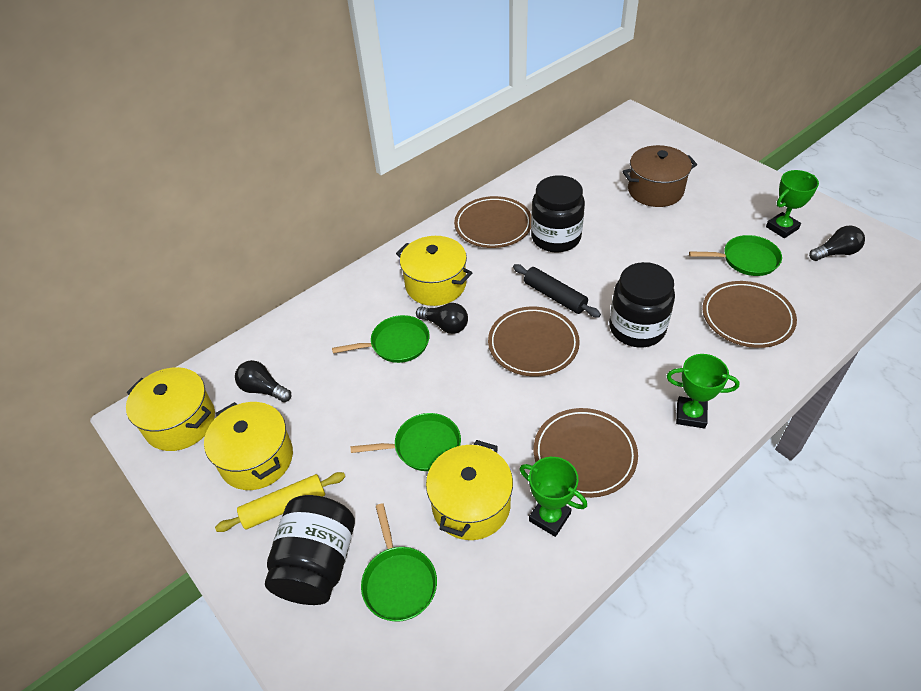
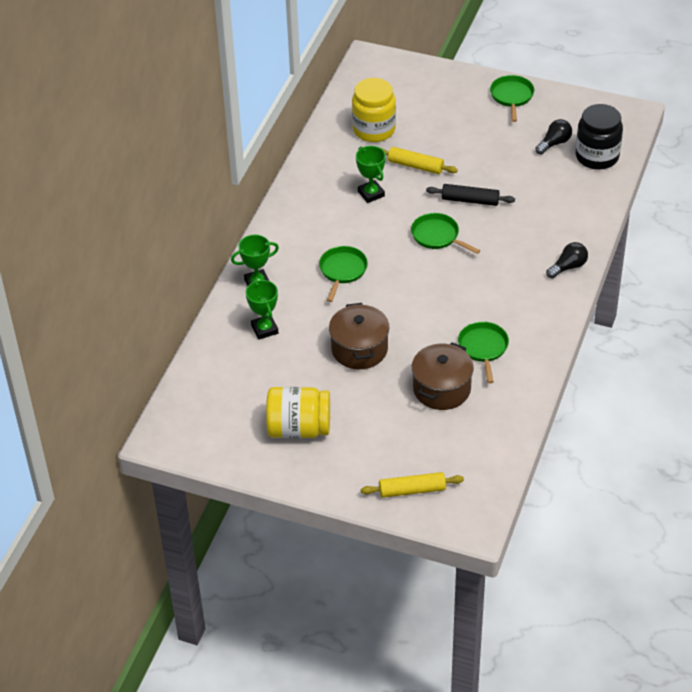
black jar: 3 -> 1
black light bulb: 3 -> 2
brown plate: 4 -> 0
brown pot: 1 -> 2
yellow jar: 0 -> 2
yellow pot: 4 -> 0
yellow rolling pin: 1 -> 2

